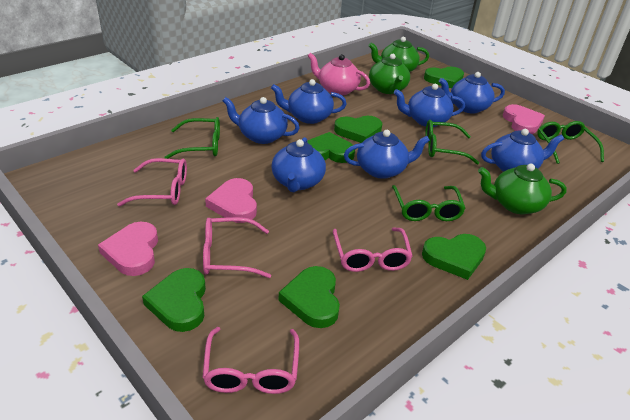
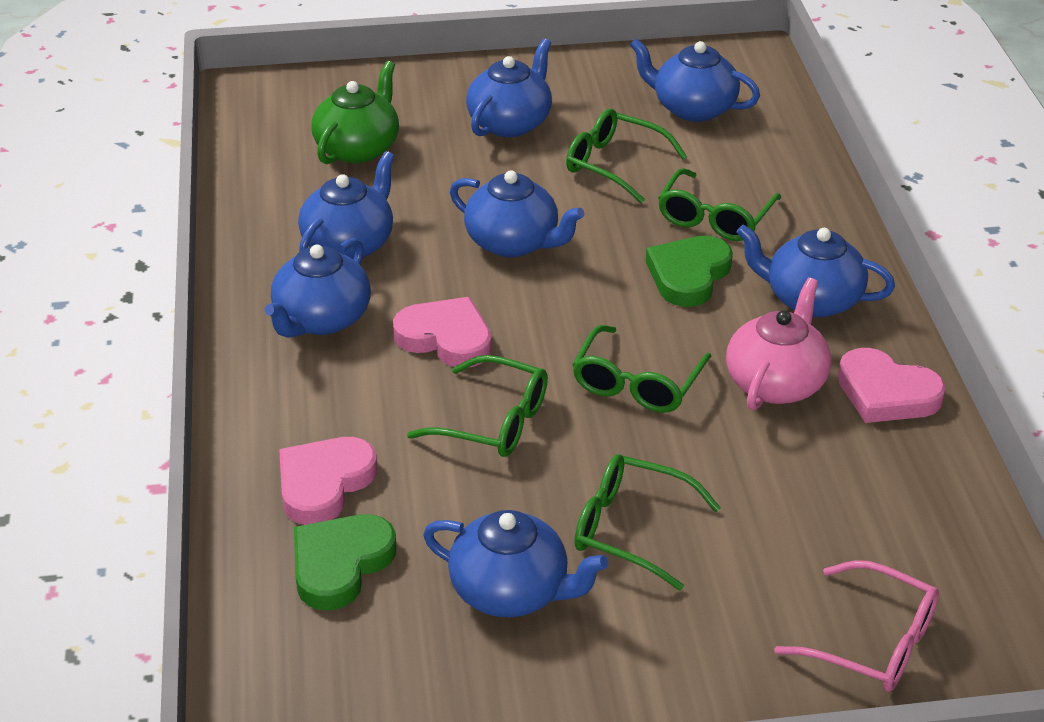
green glasses: 4 -> 5
green heart: 6 -> 2
green teapot: 3 -> 1
pink glasses: 4 -> 1

